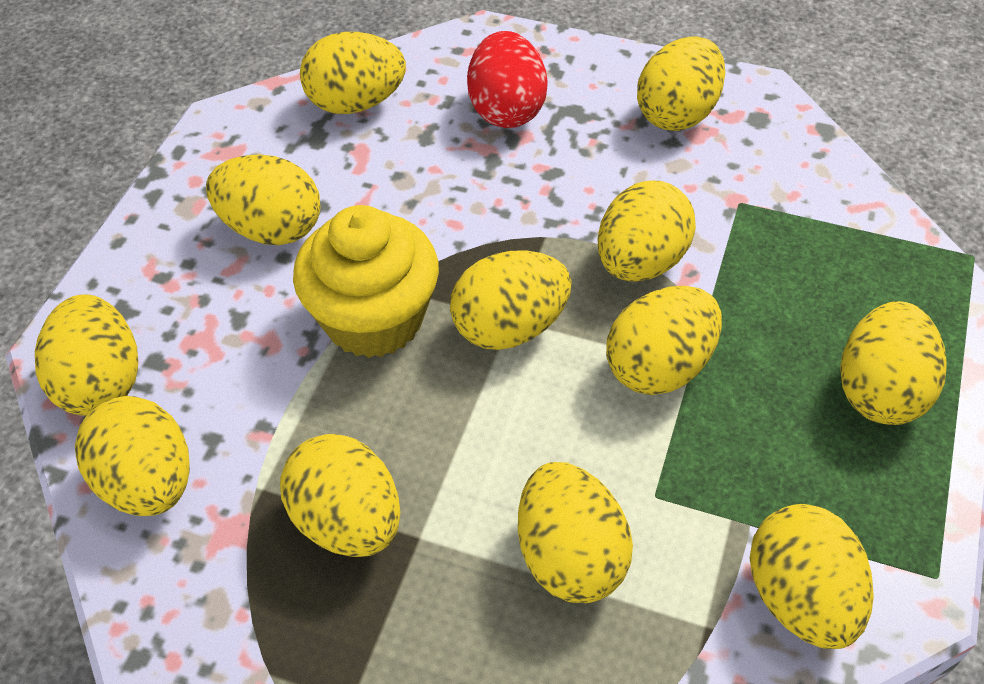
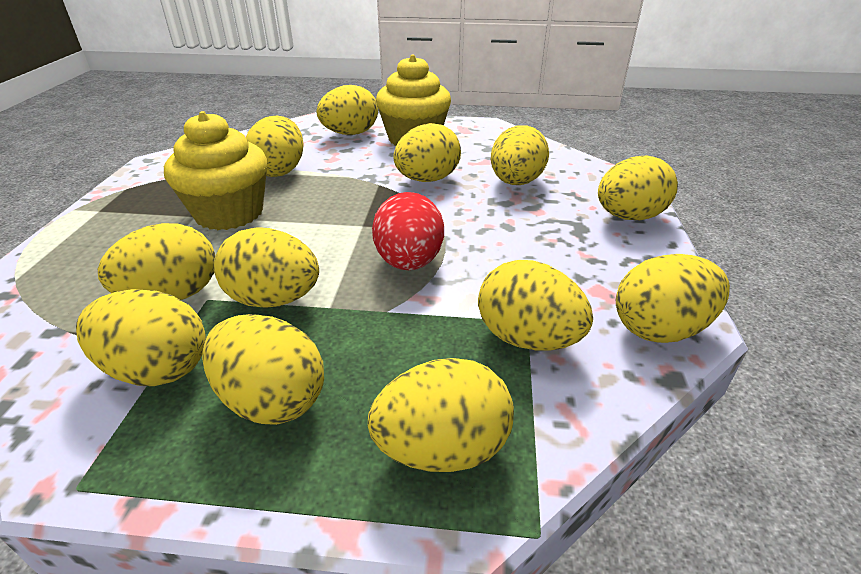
yellow cupcake: 1 -> 2

